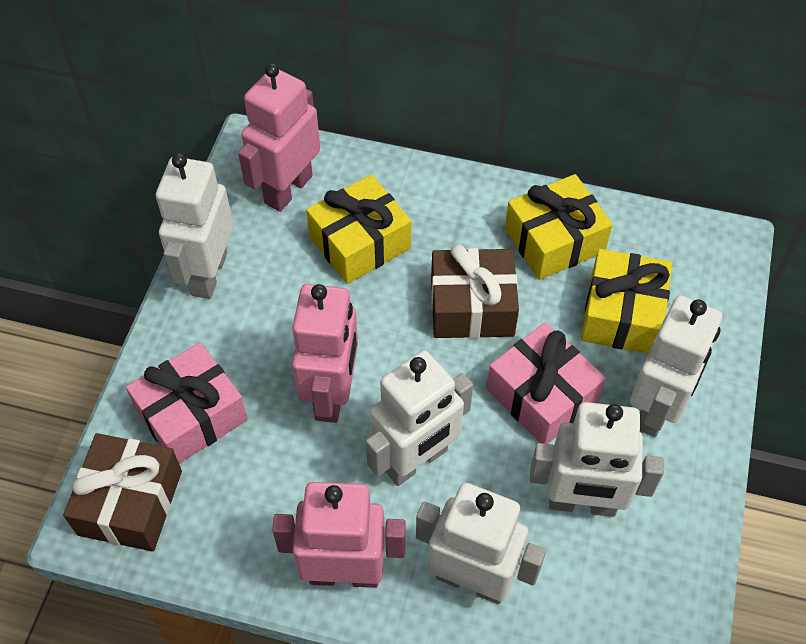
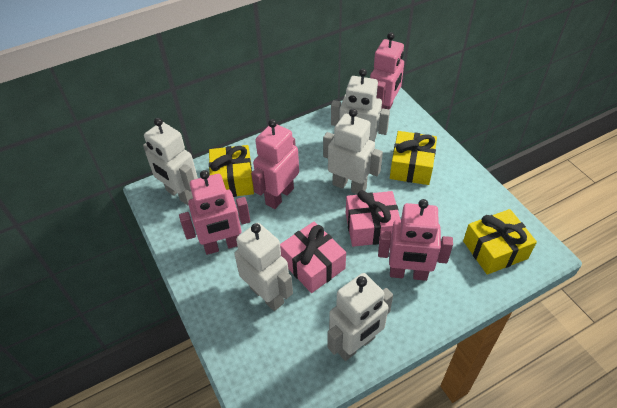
brown gift: 2 -> 0
pink robot: 3 -> 4

